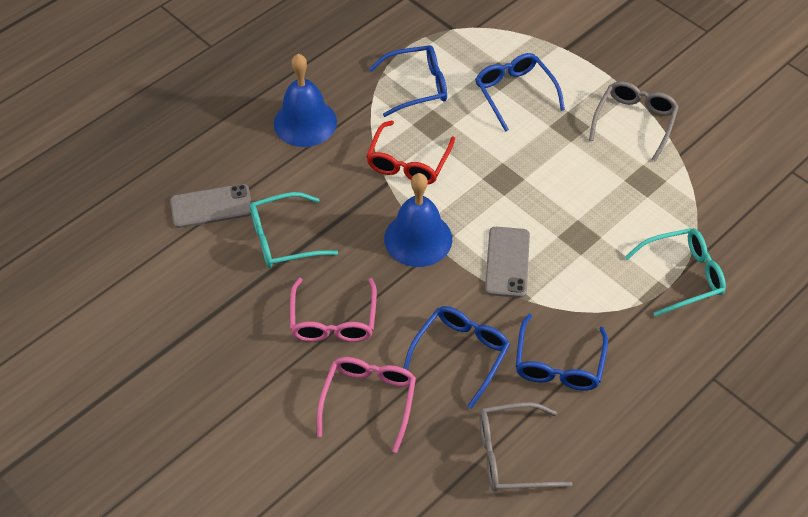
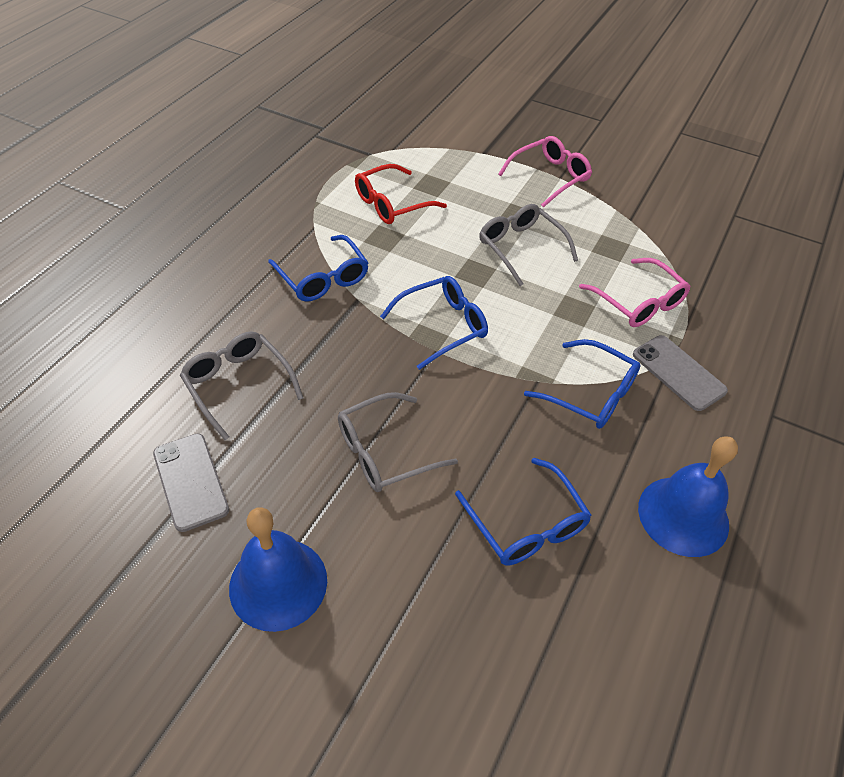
grey glasses: 2 -> 3
turquoise glasses: 2 -> 0

